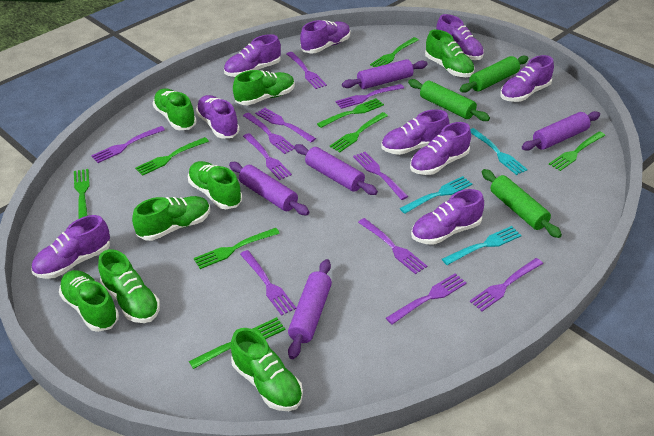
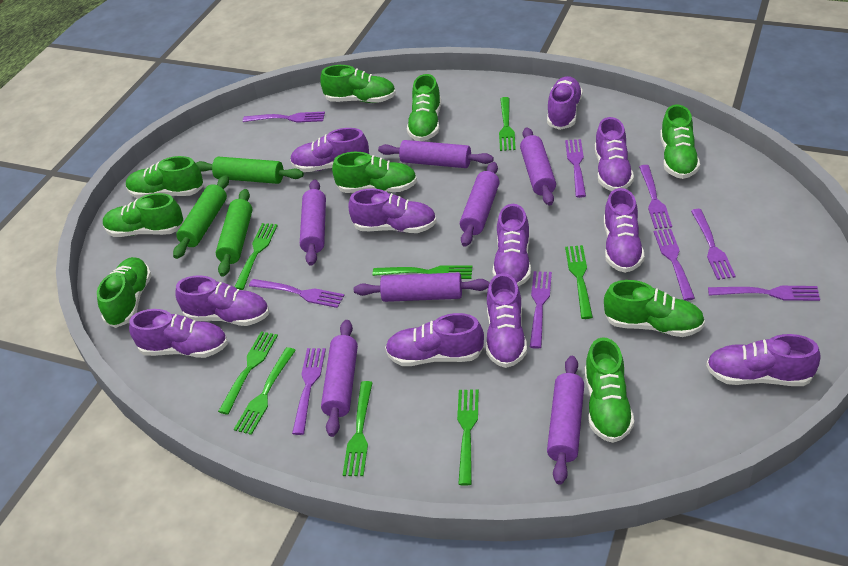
green shoe: 8 -> 9
purple fork: 11 -> 9
purple rolling pin: 5 -> 7
purple shoe: 9 -> 11
turquoise fork: 3 -> 0

